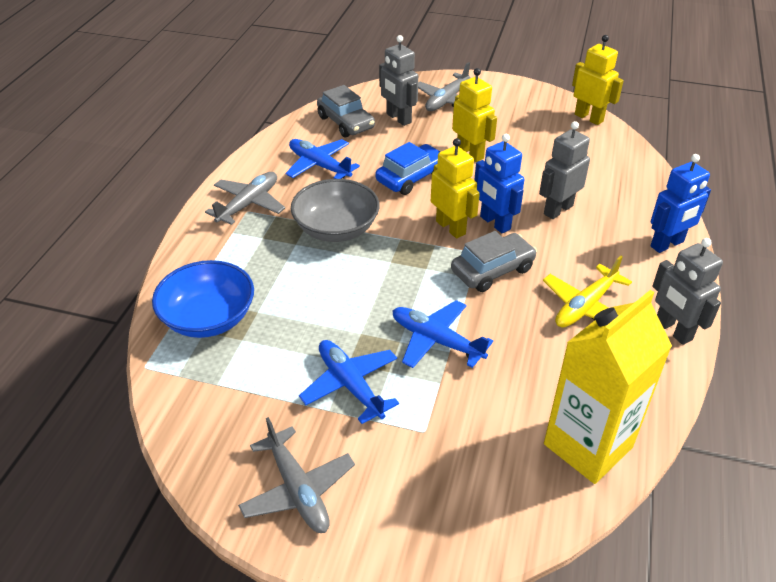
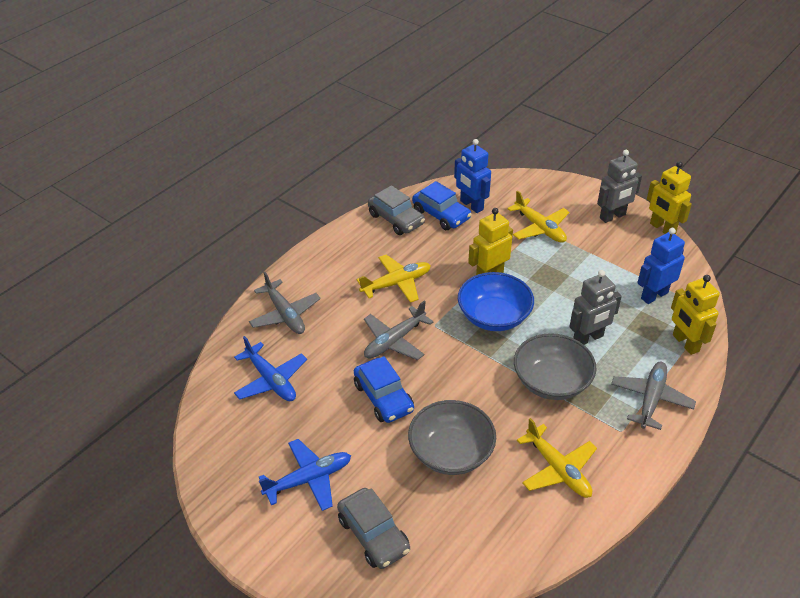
blue car: 1 -> 2
blue plane: 3 -> 2
grey bowl: 1 -> 2
grey robot: 3 -> 2
yellow carton: 1 -> 0
yellow plane: 1 -> 3

